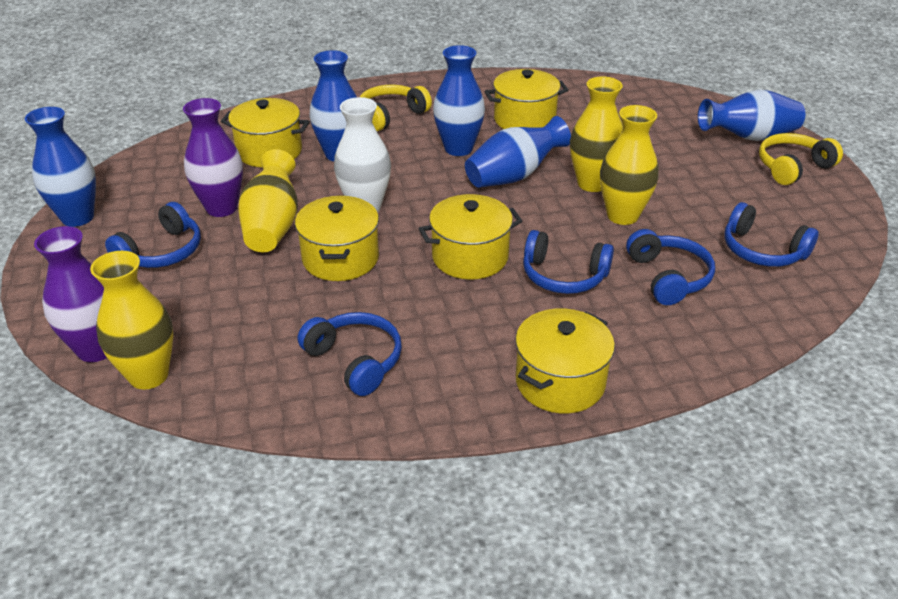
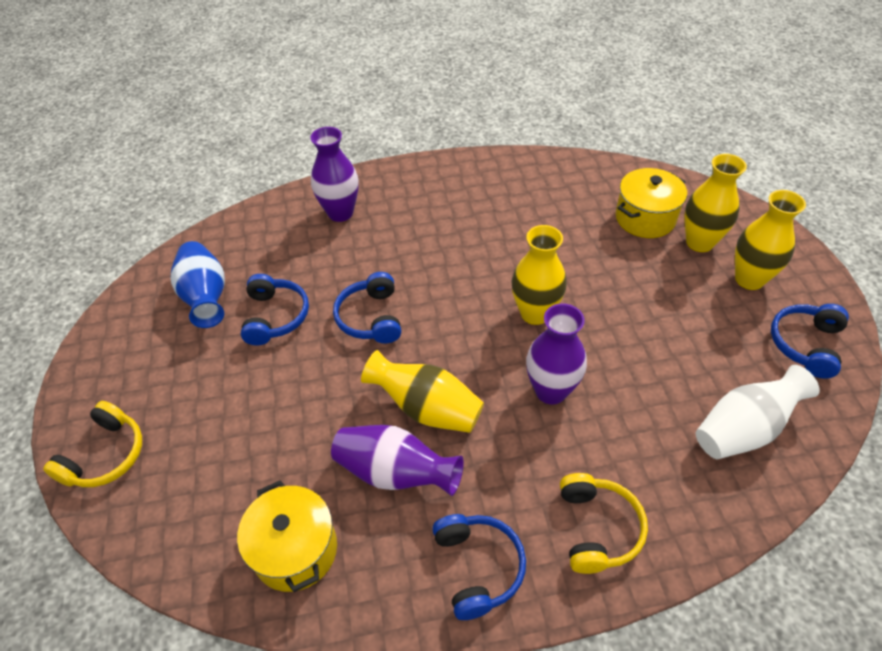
blue headphones: 5 -> 4
blue vase: 5 -> 1
purple vase: 2 -> 3
yellow pot: 5 -> 2

